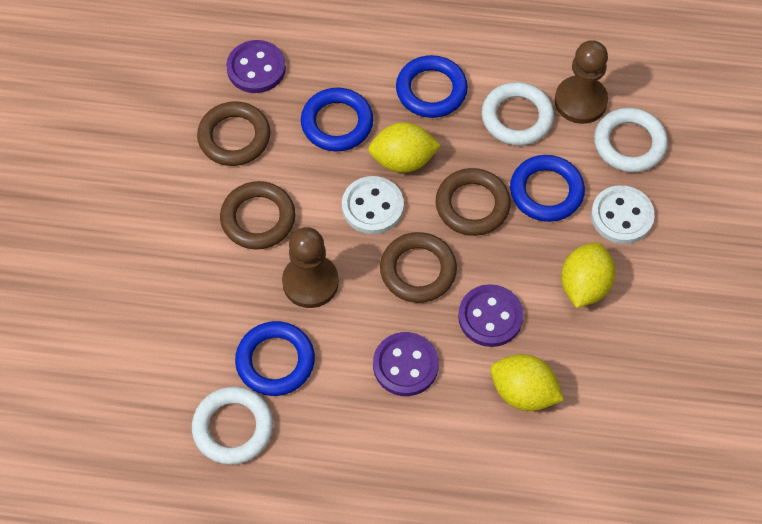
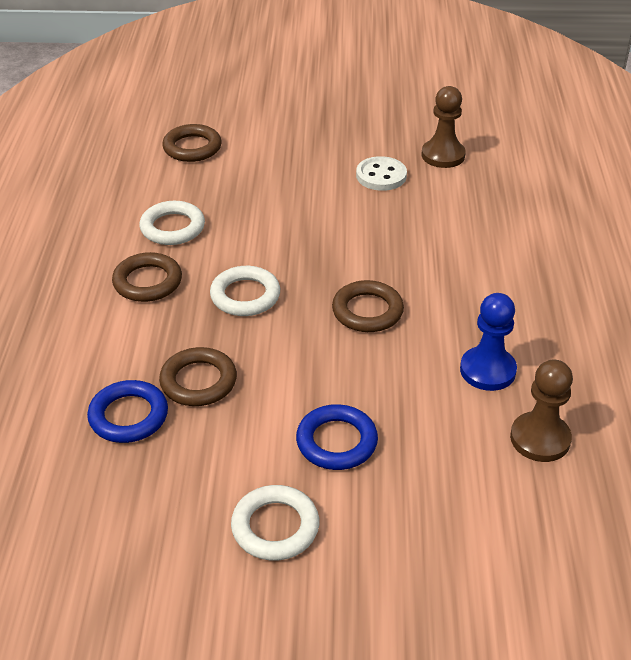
blue pawn: 0 -> 1
blue ring: 4 -> 2
purple button: 3 -> 0
white button: 2 -> 1
yellow lemon: 3 -> 0

